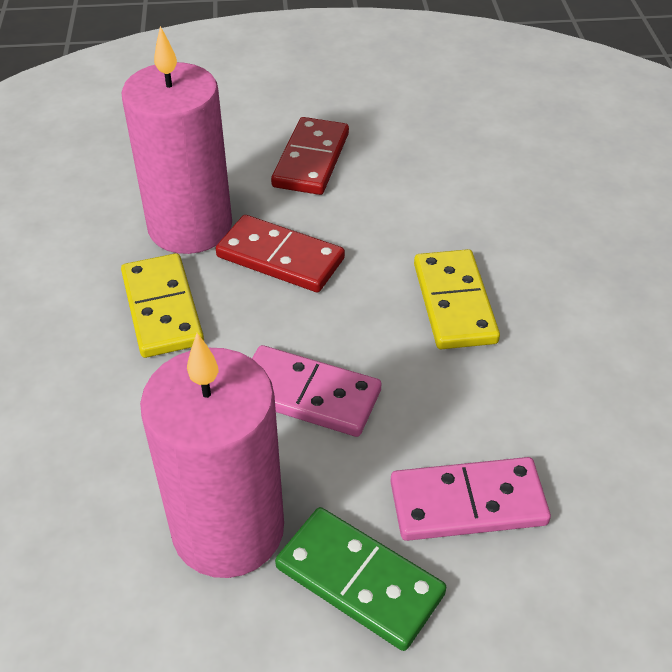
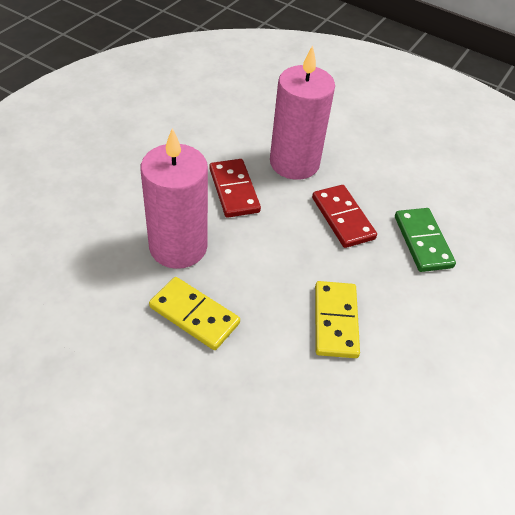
pink domino: 2 -> 0

